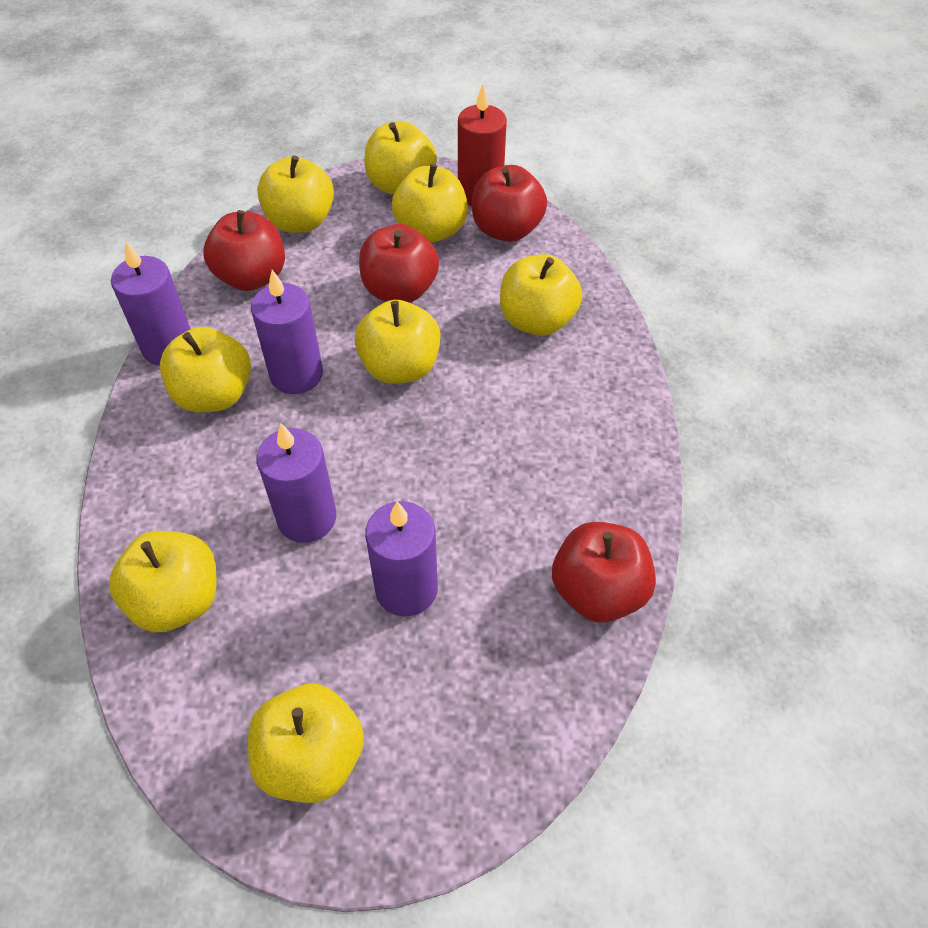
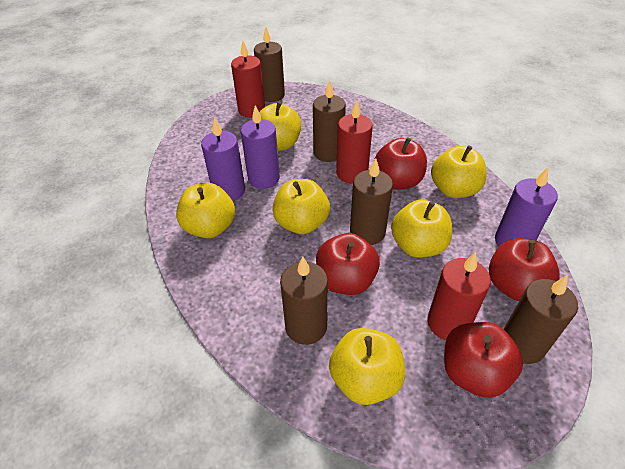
brown candle: 0 -> 5
purple candle: 4 -> 3
red candle: 1 -> 3
yellow apple: 8 -> 6

